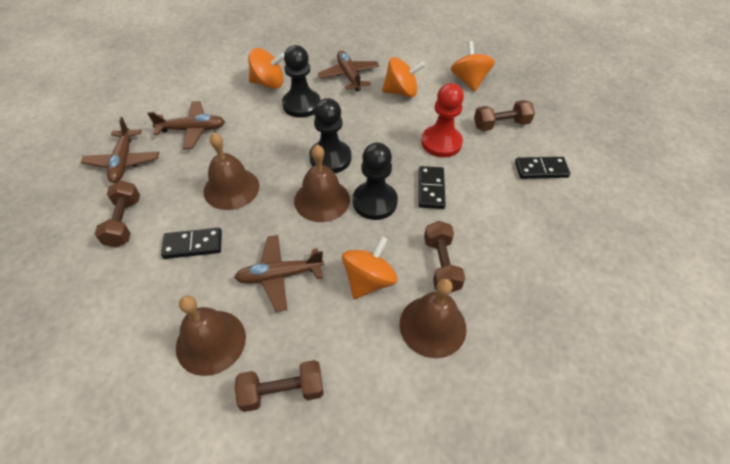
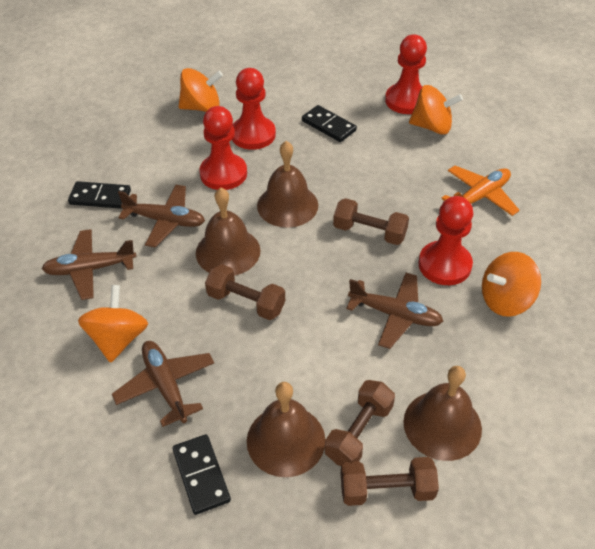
black pawn: 3 -> 0
orange plane: 0 -> 1
red pawn: 1 -> 4

